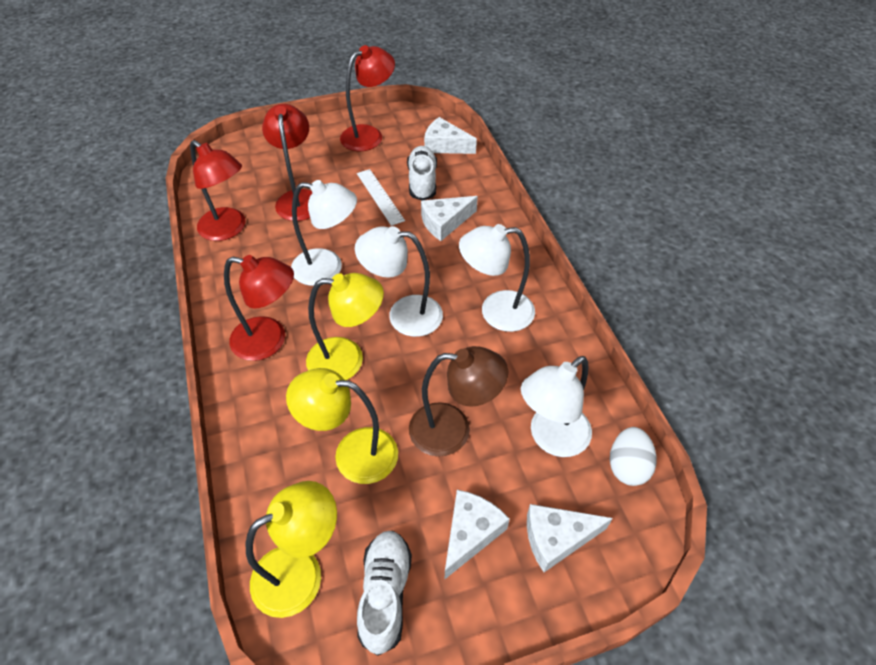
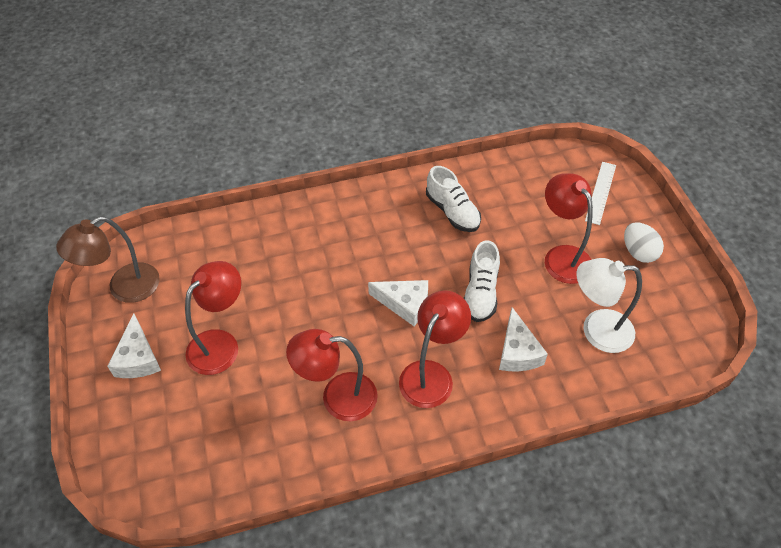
white cheese: 4 -> 3
white lamp: 4 -> 1
yellow lamp: 3 -> 0

